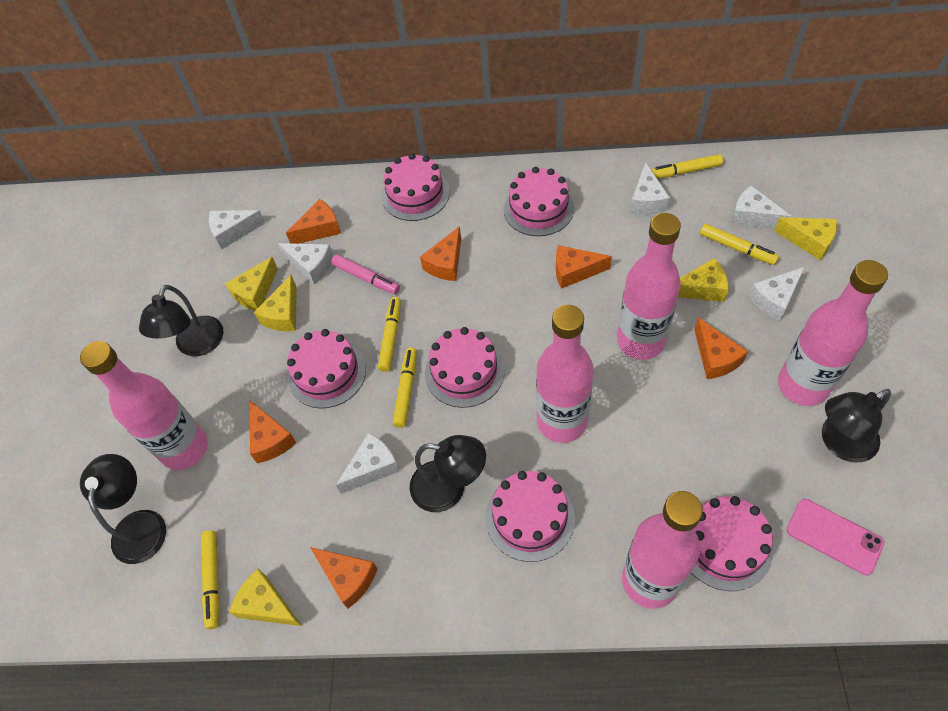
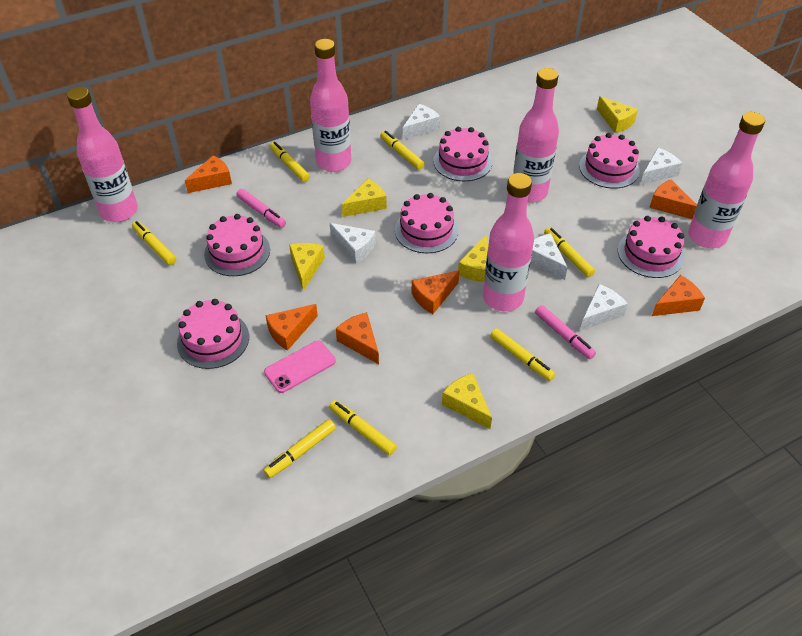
black lamp: 4 -> 0
pink marker: 1 -> 2
white cheese: 6 -> 5
yellow marker: 5 -> 7

